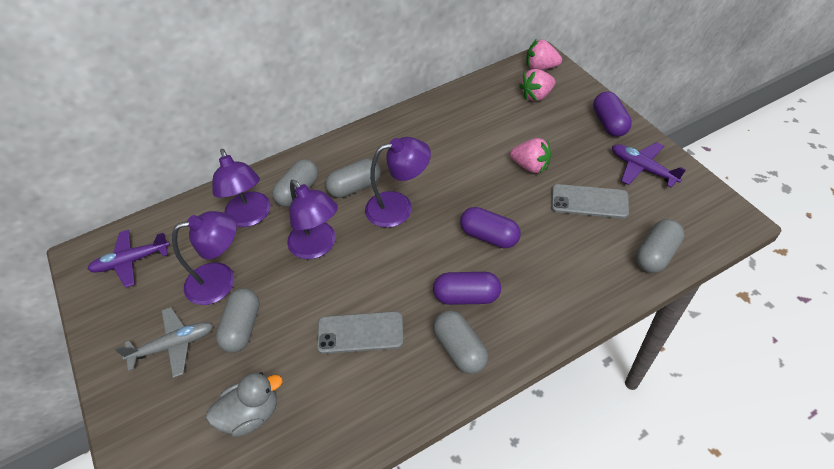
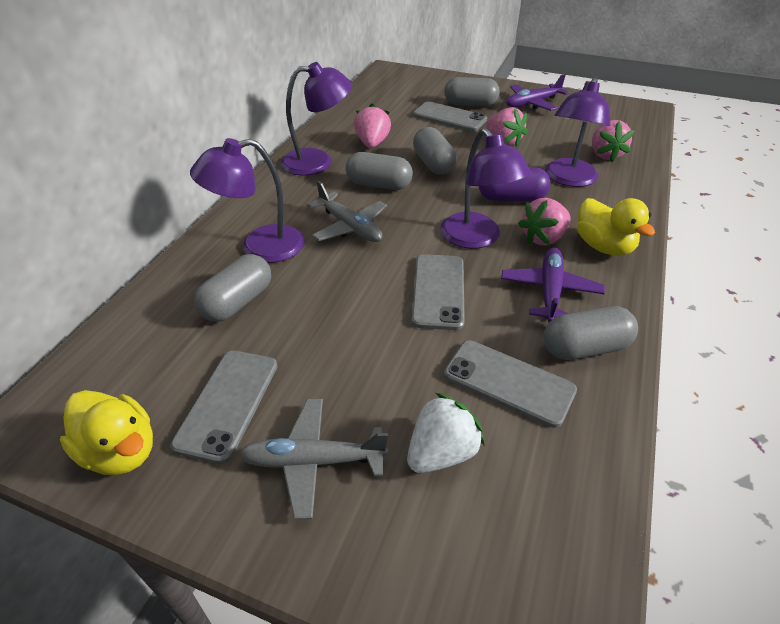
grey duck: 1 -> 0
grey phone: 2 -> 4
grey plane: 1 -> 2
pink strawberry: 3 -> 4
purple capsule: 3 -> 1
white strawberry: 0 -> 1
yellow duck: 0 -> 2

